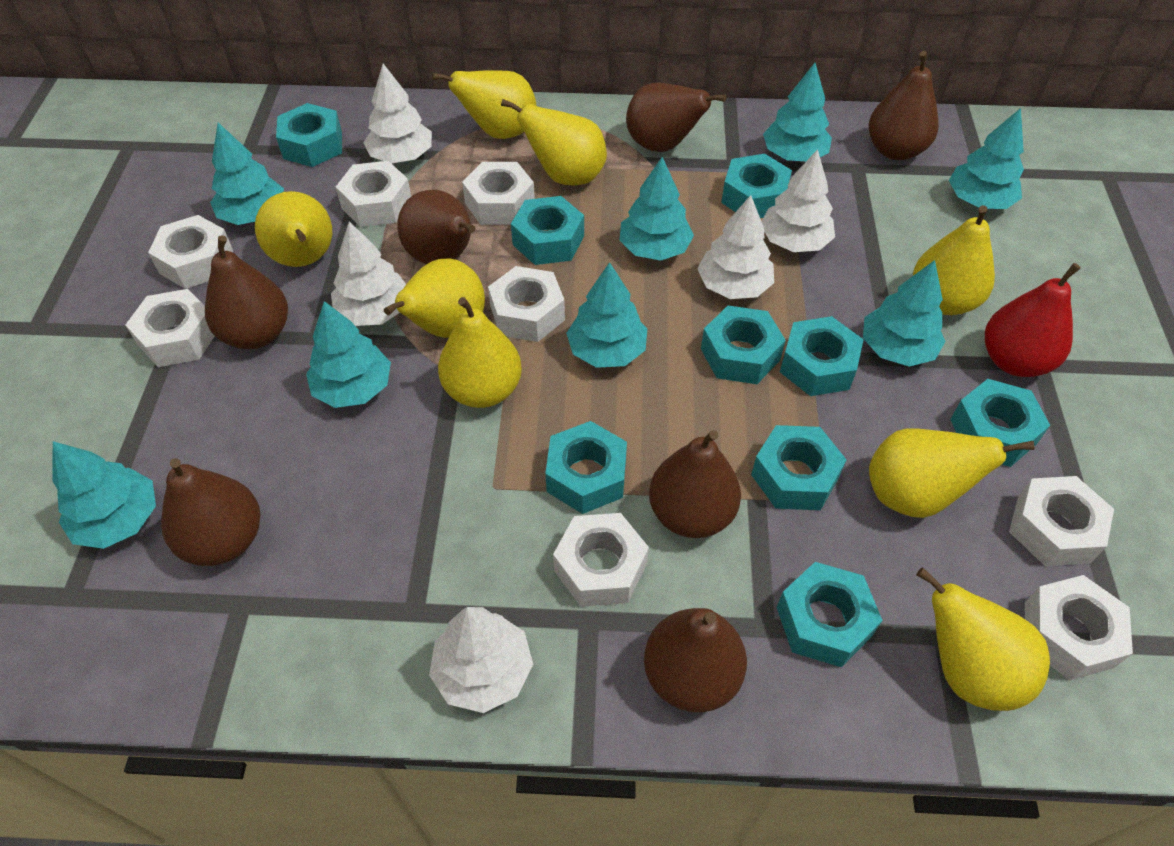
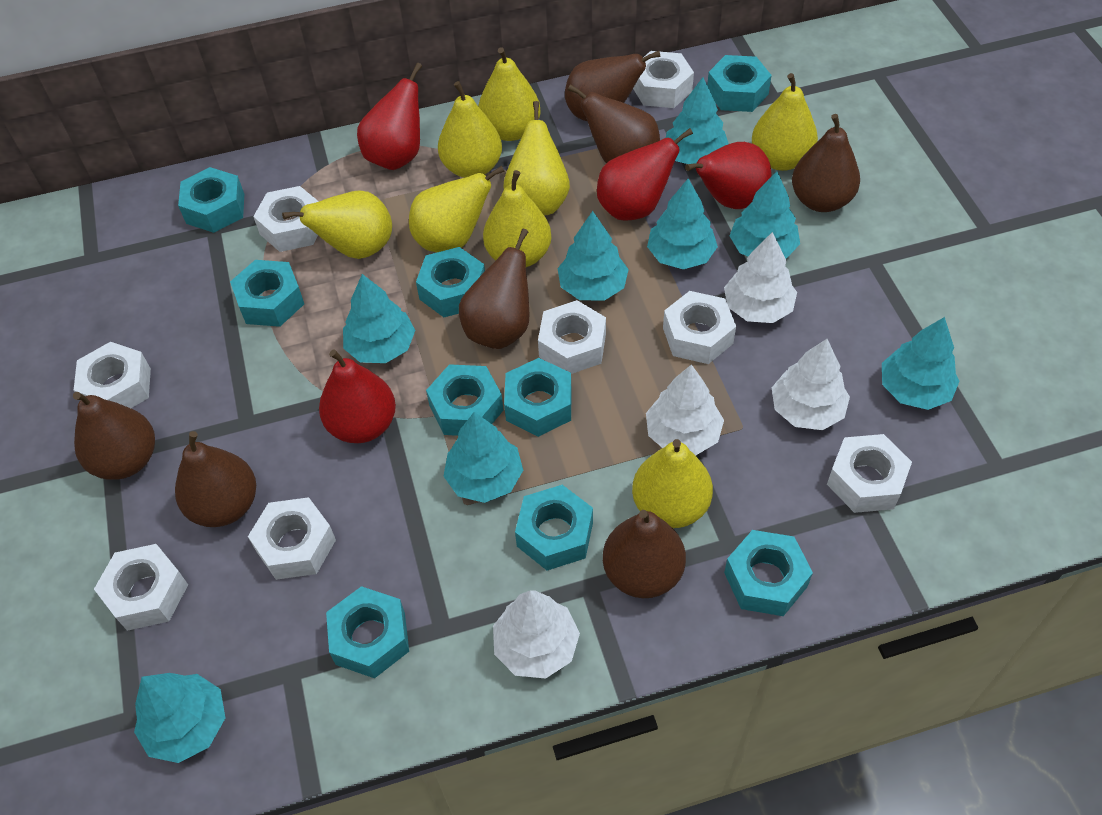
red pear: 1 -> 4
white tree: 5 -> 4

